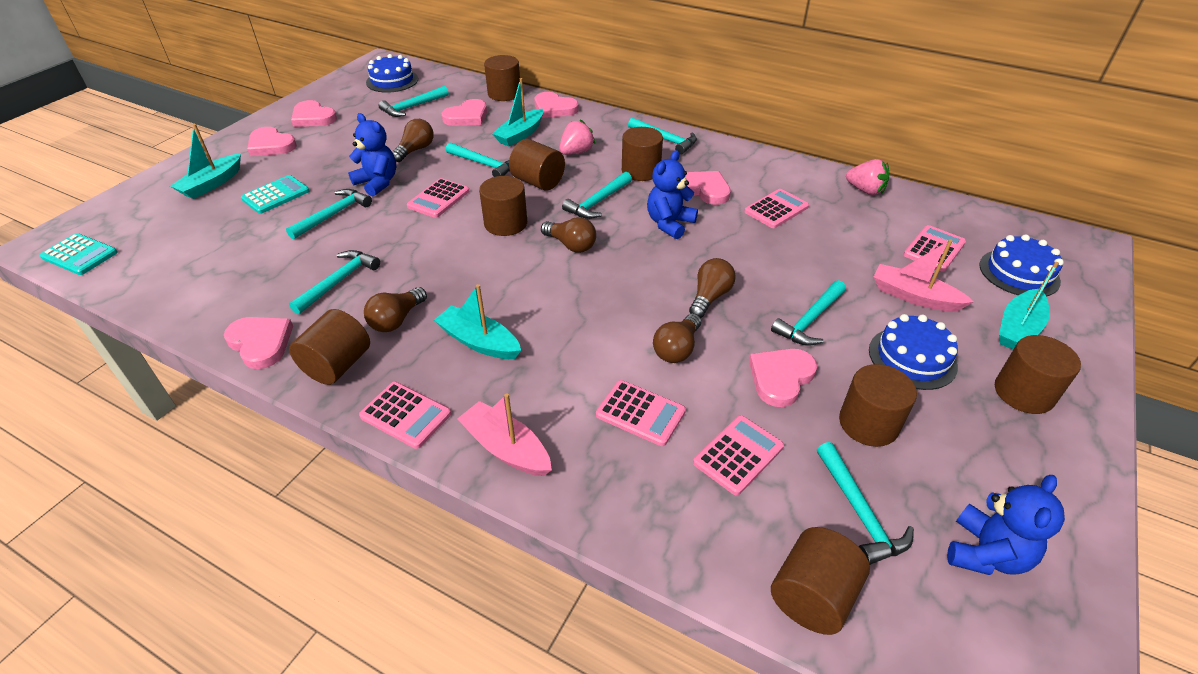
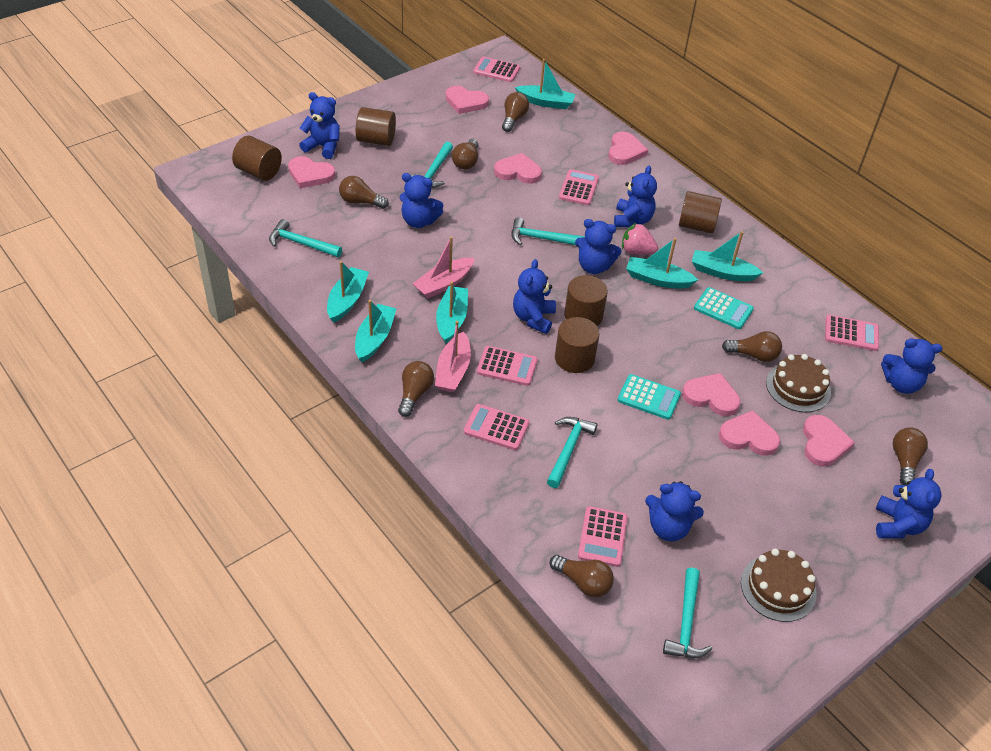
blue cake: 3 -> 0
blue teddy bear: 3 -> 8
brown cake: 0 -> 2
brown cylinder: 8 -> 5
brown light bulb: 5 -> 7
pink strawberry: 2 -> 1
turquoise boat: 4 -> 6
turquoise hammer: 8 -> 5

